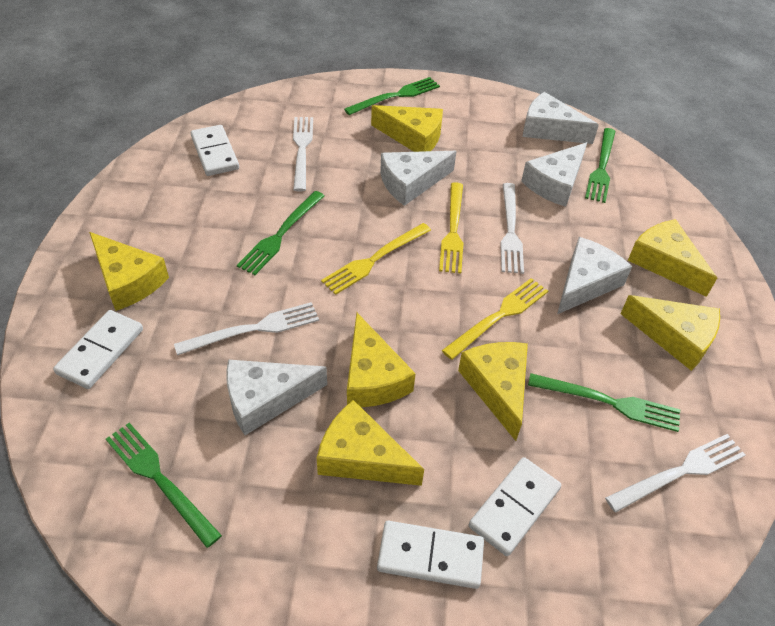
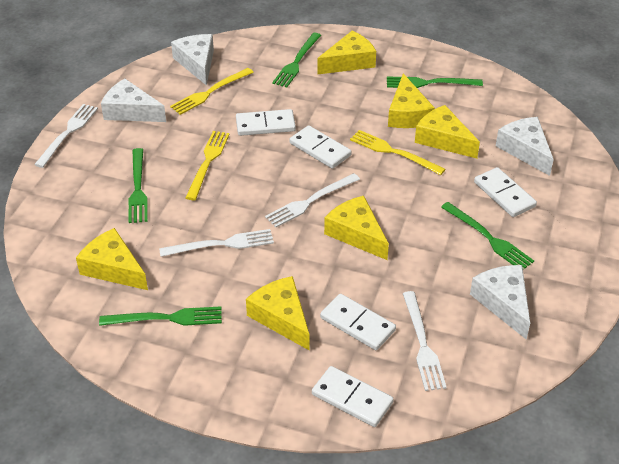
white cheese: 5 -> 4
white domino: 4 -> 5
yellow cheese: 7 -> 6

